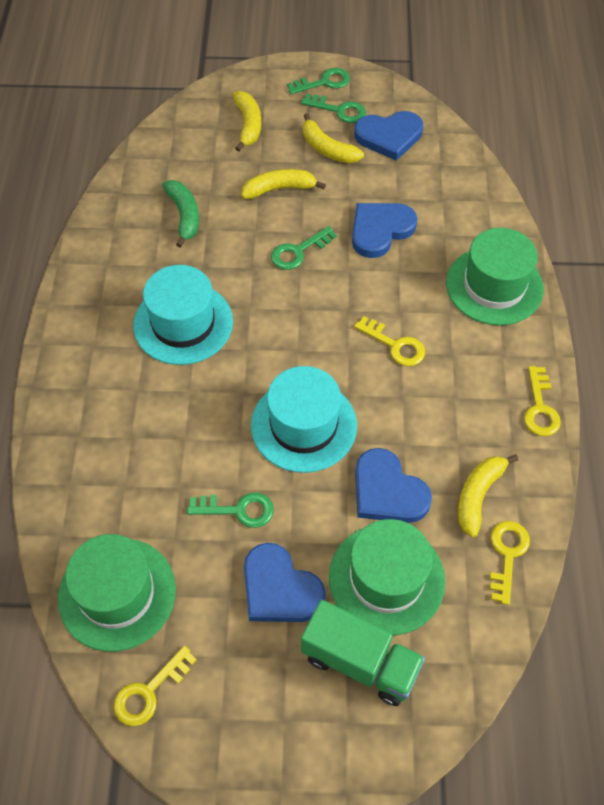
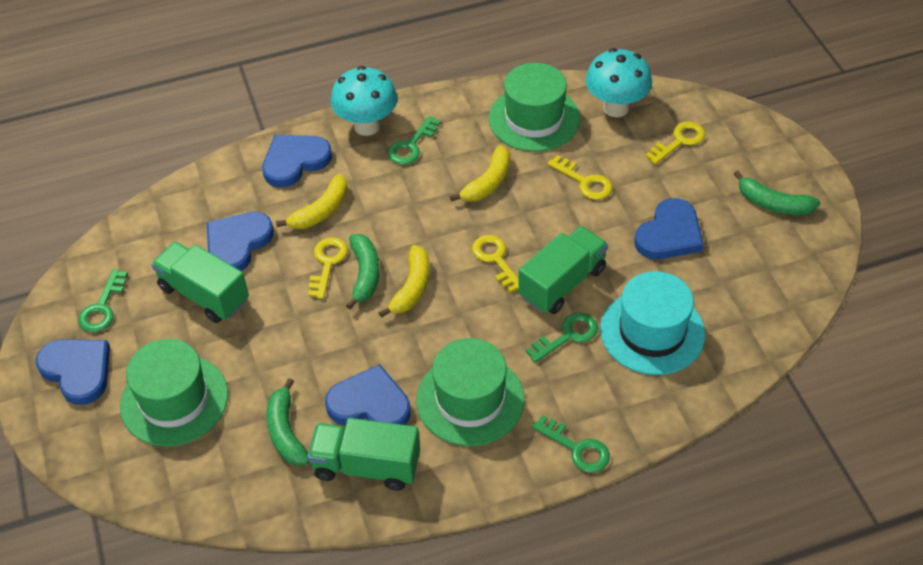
blue heart: 4 -> 5
green banana: 1 -> 3
green truck: 1 -> 3
turquoise hat: 2 -> 1
turquoise mushroom: 0 -> 2
yellow banana: 4 -> 3

